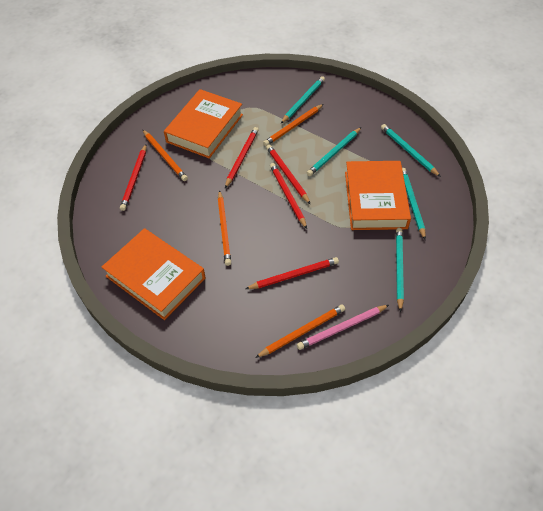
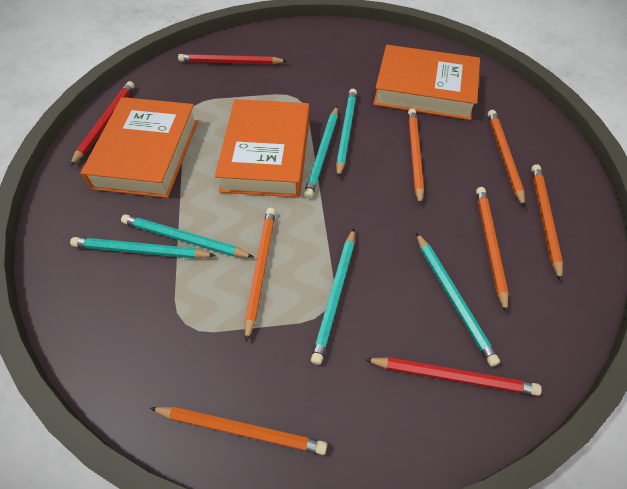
orange pencil: 4 -> 6
pink pencil: 1 -> 0
red pencil: 5 -> 3
turquoise pencil: 5 -> 6

